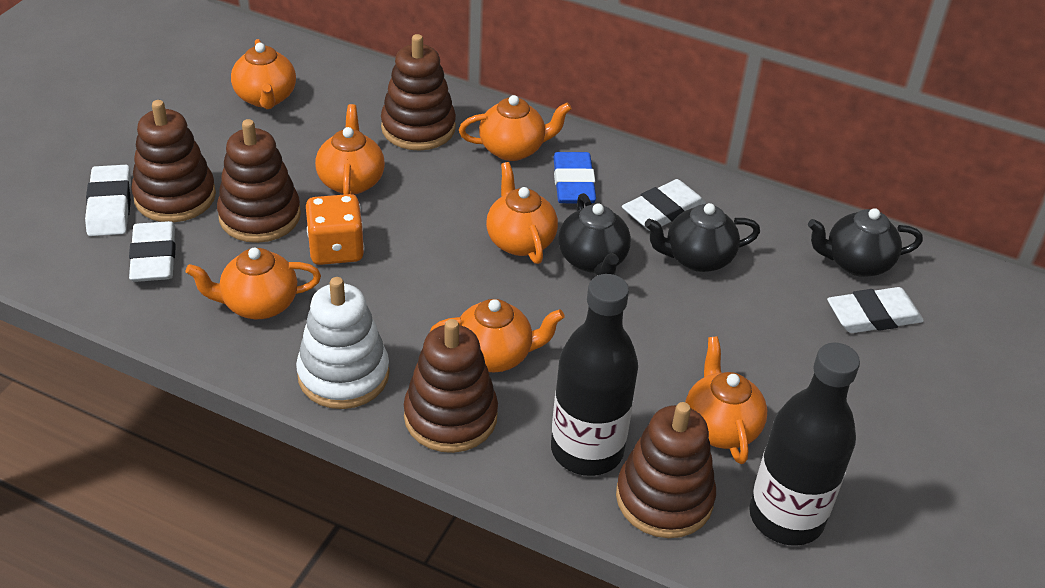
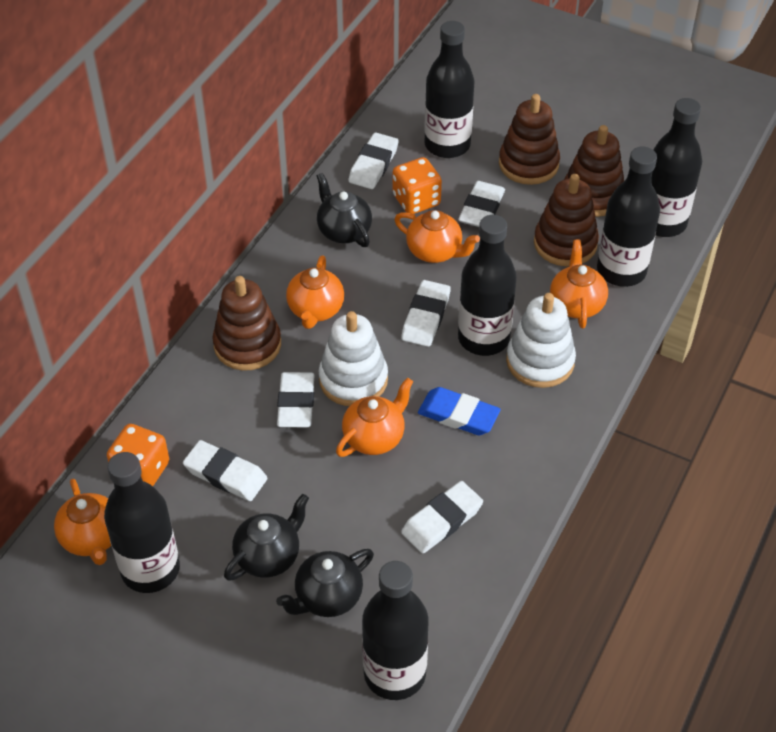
black bottle: 2 -> 6
brown stacking toy: 5 -> 4
orange dice: 1 -> 2
orange teapot: 7 -> 5
white eraser: 4 -> 6
white stacking toy: 1 -> 2

